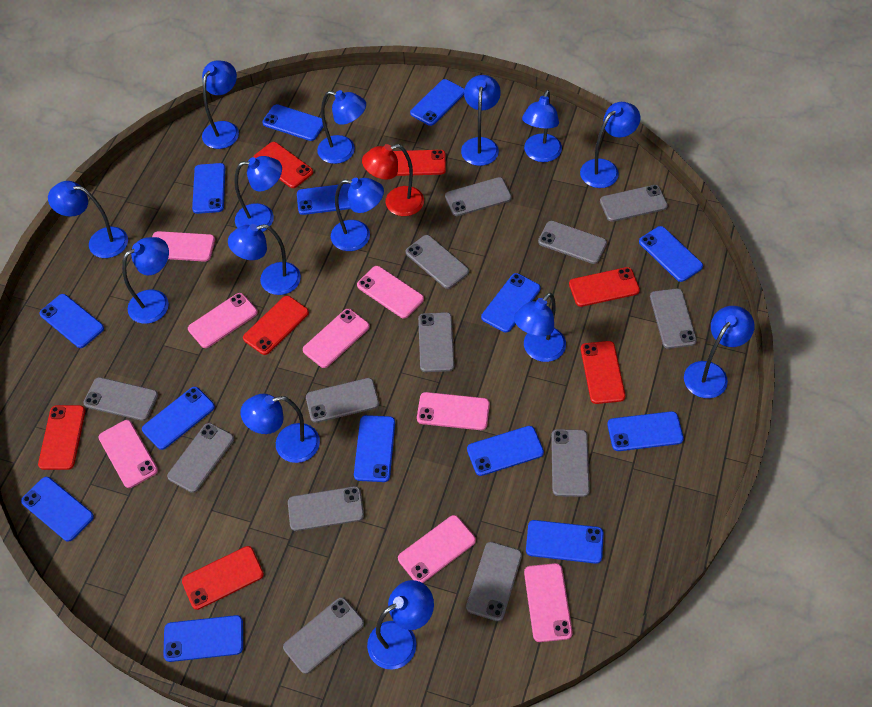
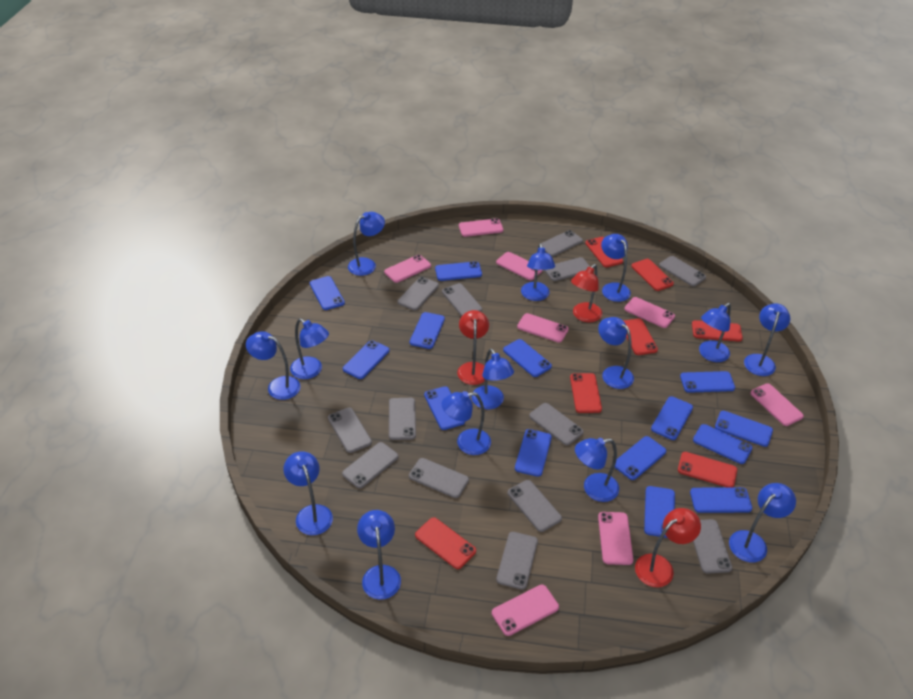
red lamp: 1 -> 3

